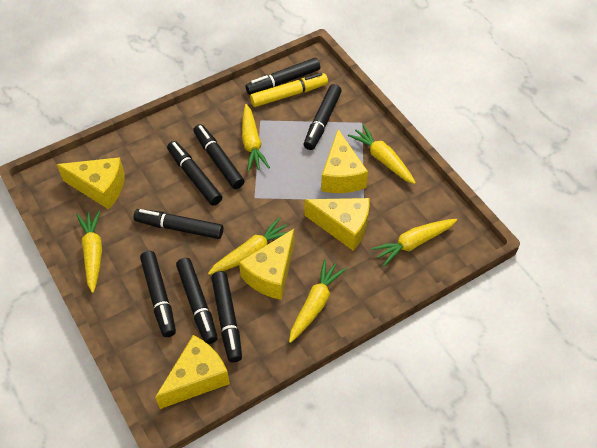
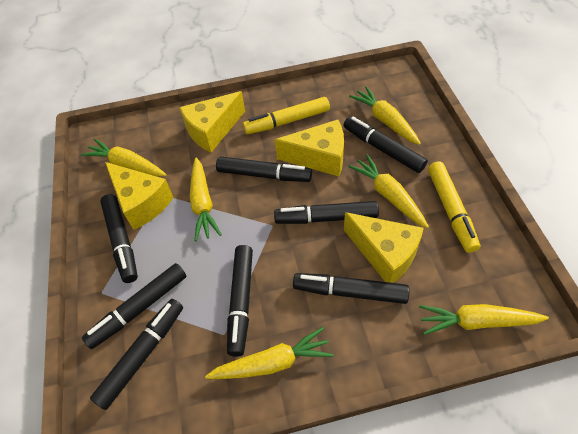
yellow cheese: 5 -> 4
yellow marker: 1 -> 2

